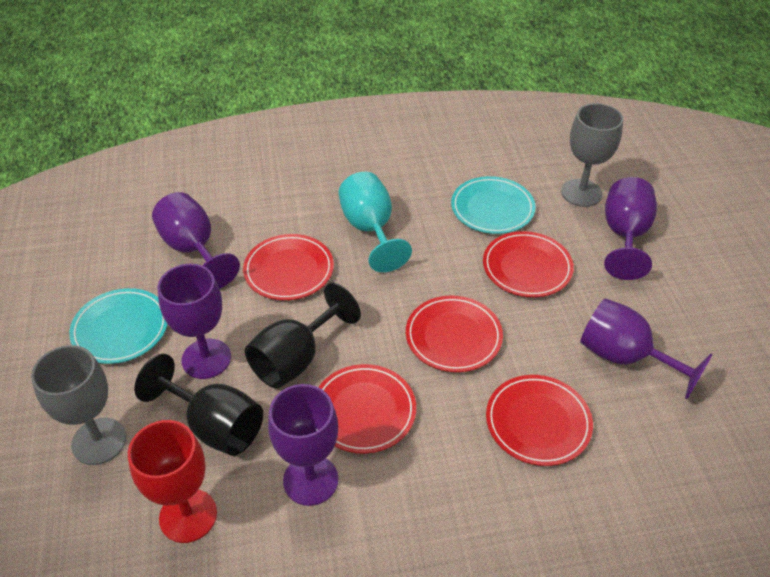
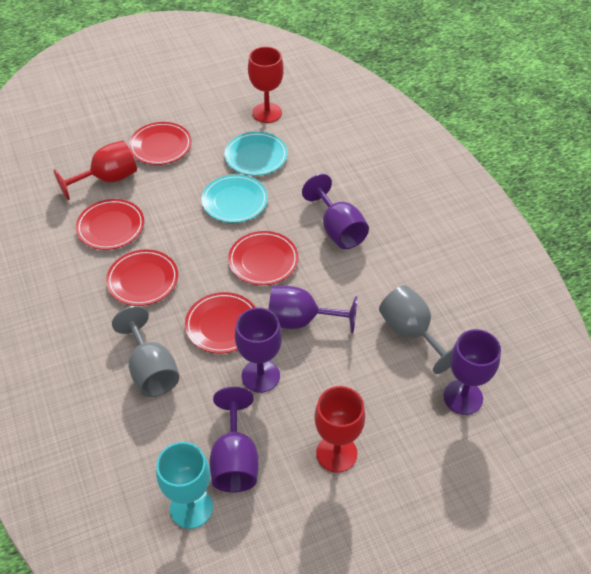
black goblet: 2 -> 0
red goblet: 1 -> 3

